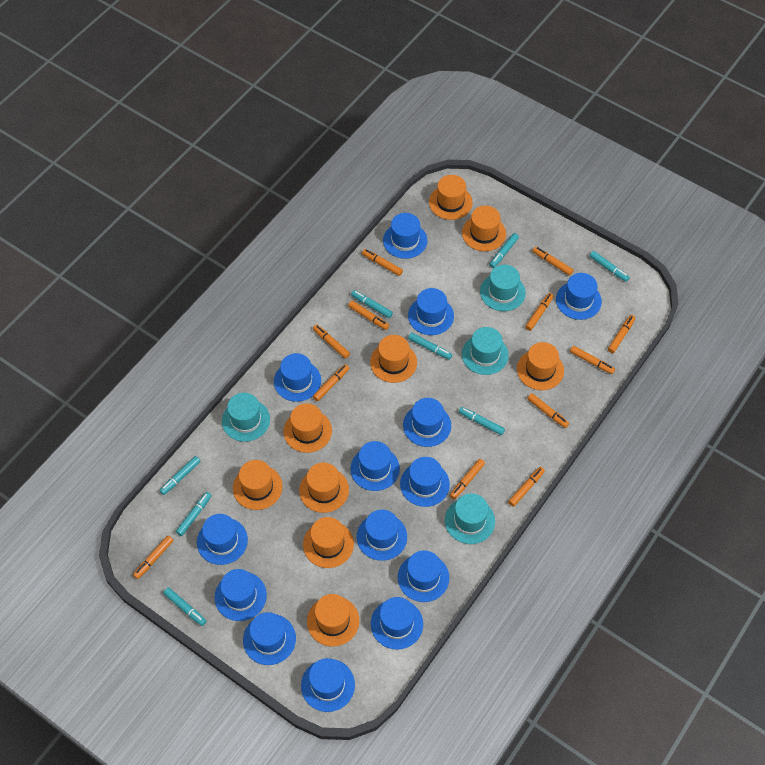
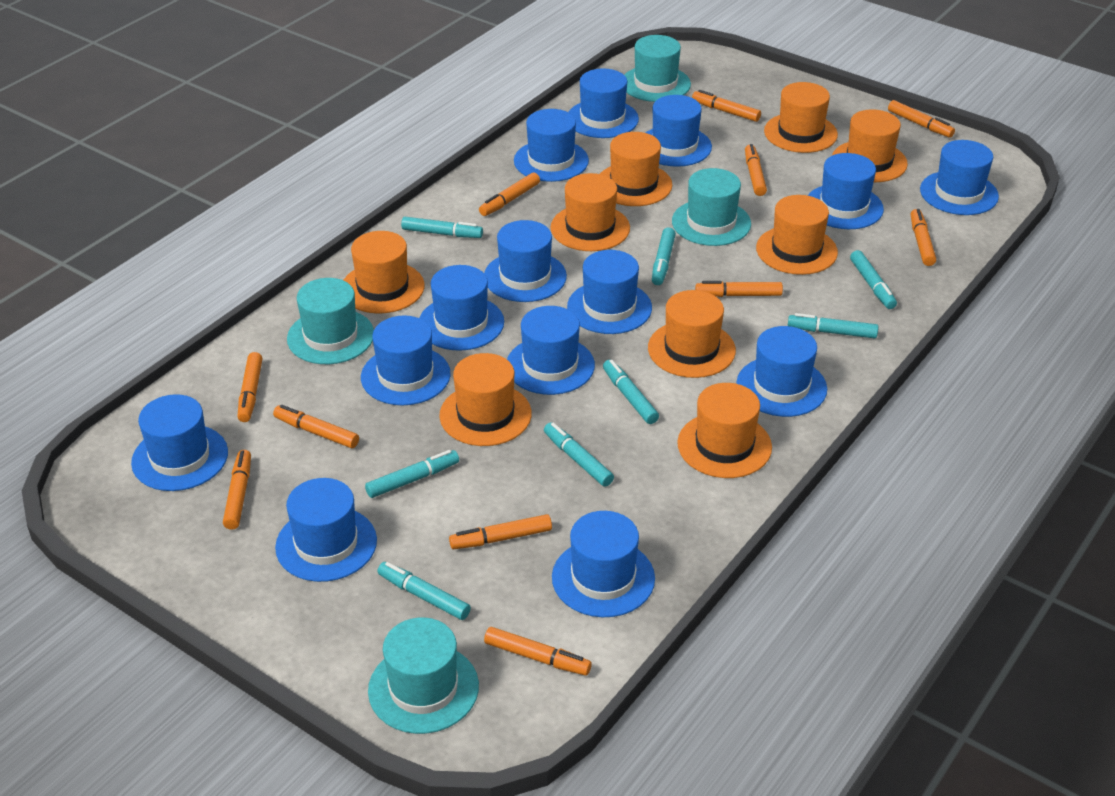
orange marker: 12 -> 11

